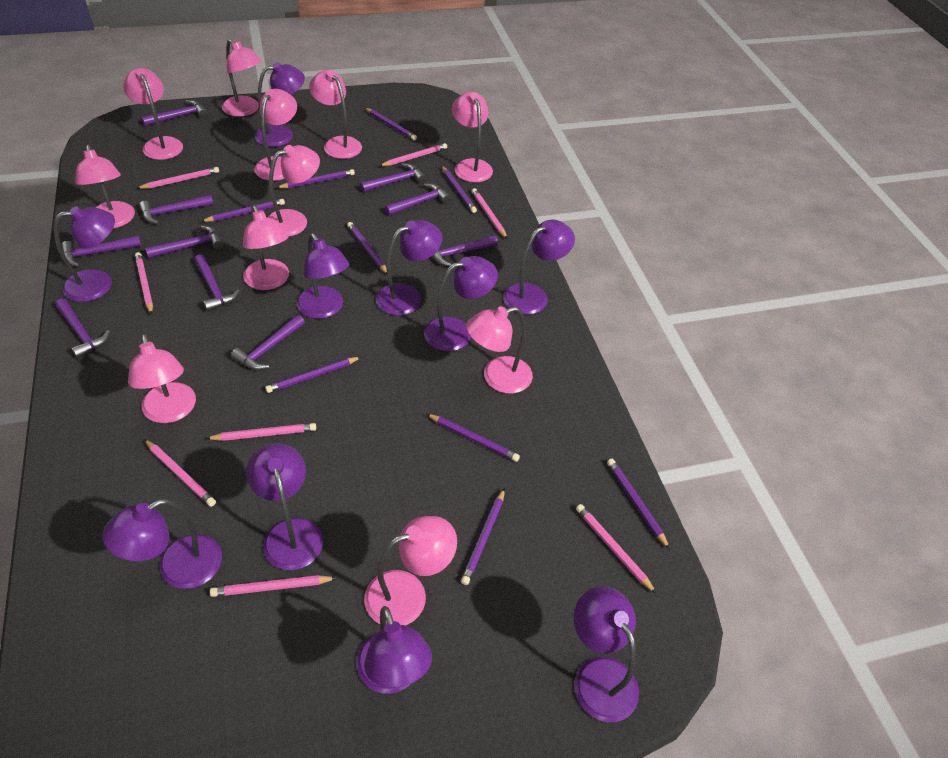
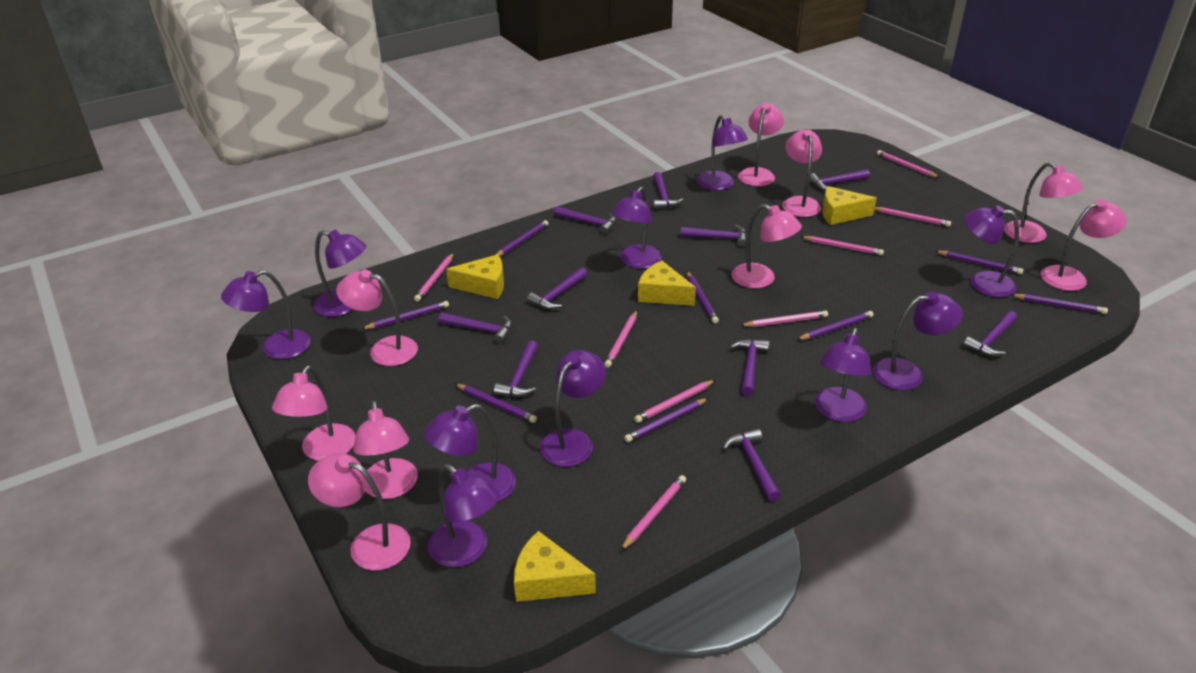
pink lamp: 11 -> 9
purple pencil: 9 -> 8
yellow cheese: 0 -> 4

